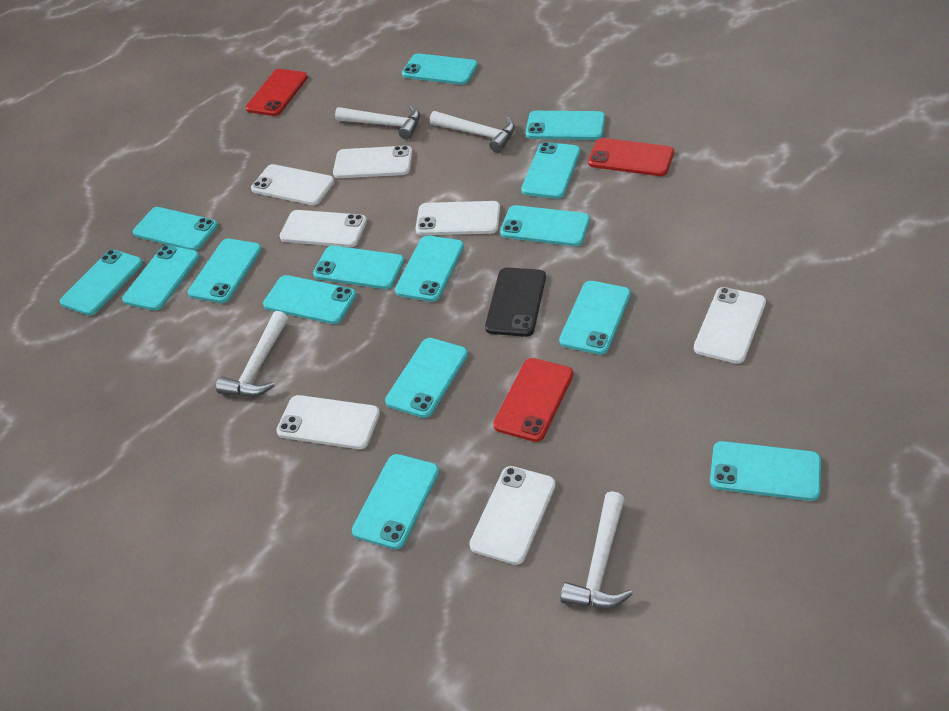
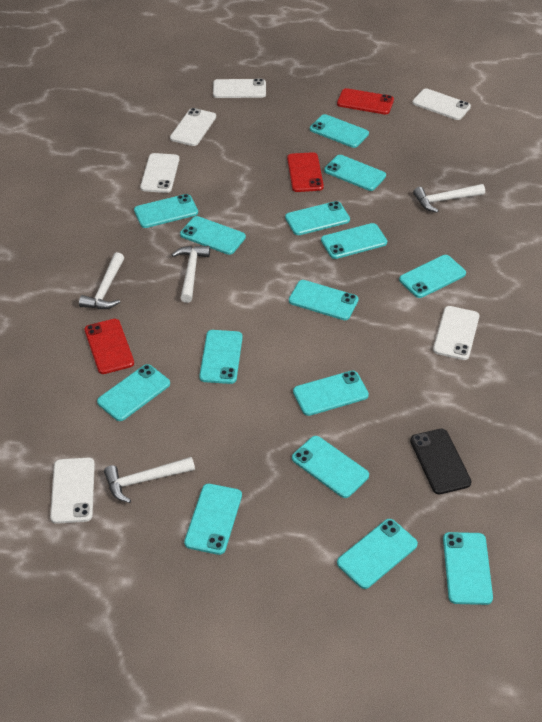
white phone: 7 -> 6

